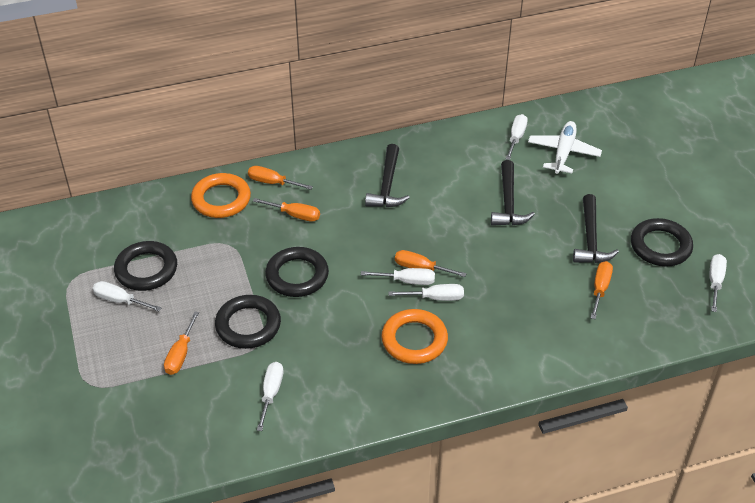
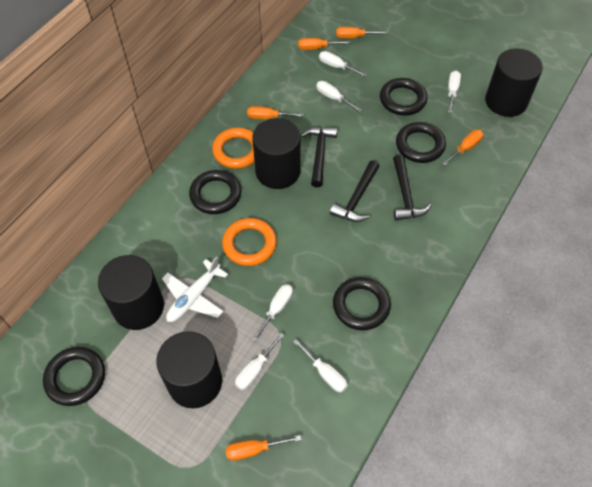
black cylinder: 0 -> 4
black ring: 4 -> 5

